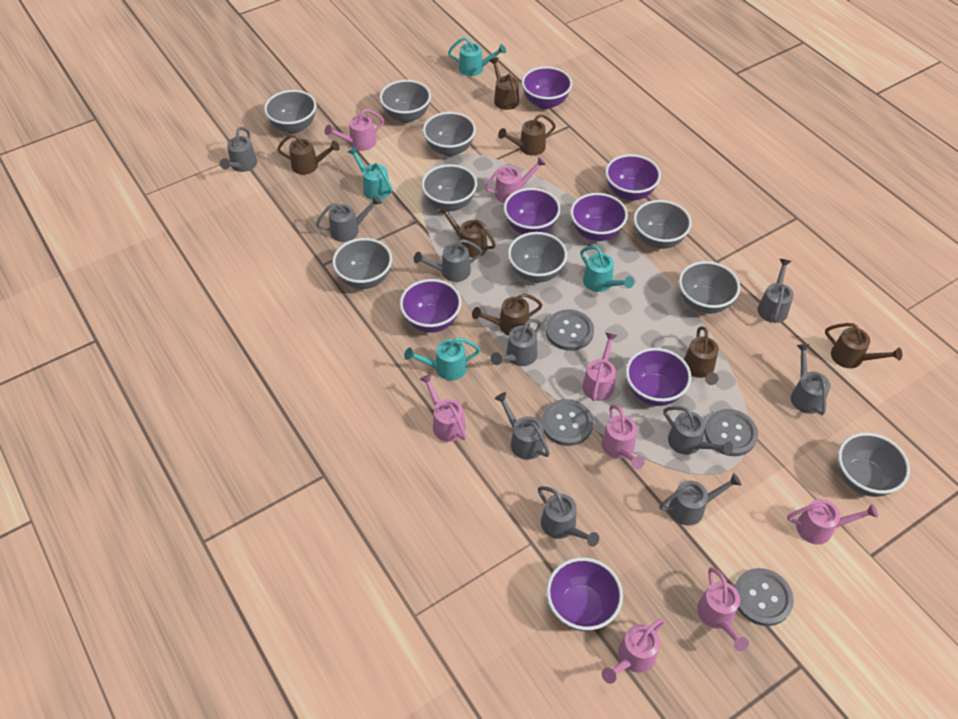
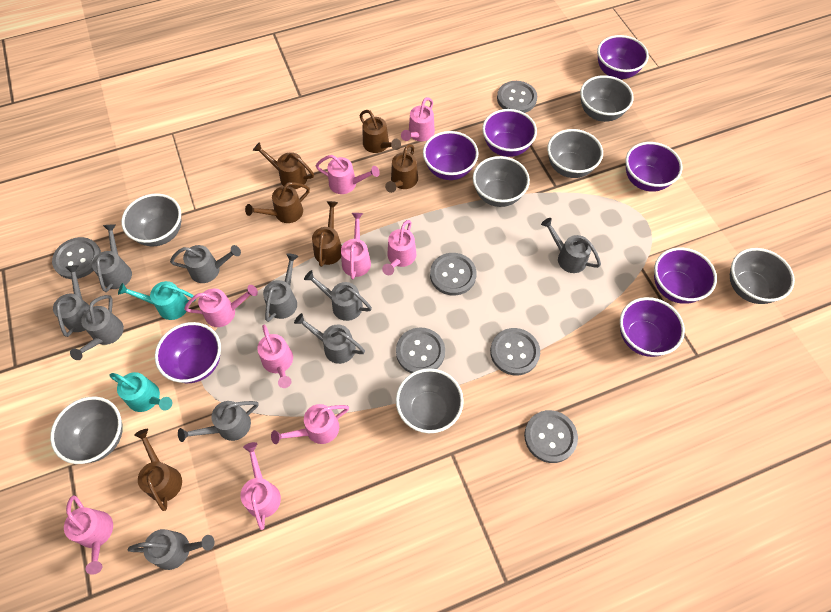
brown watering can: 7 -> 6
grey bowl: 9 -> 7
grey button: 4 -> 6
pink watering can: 8 -> 9
turquoise watering can: 4 -> 2

